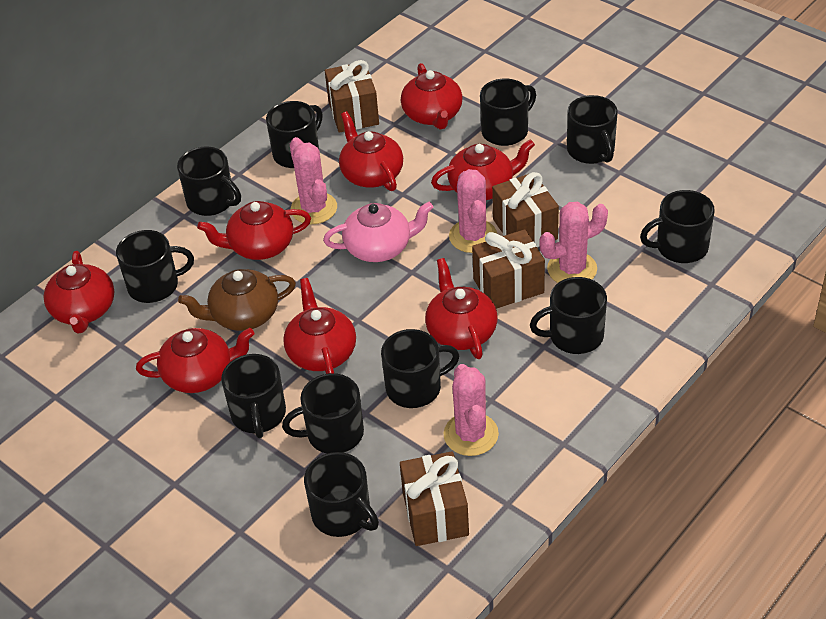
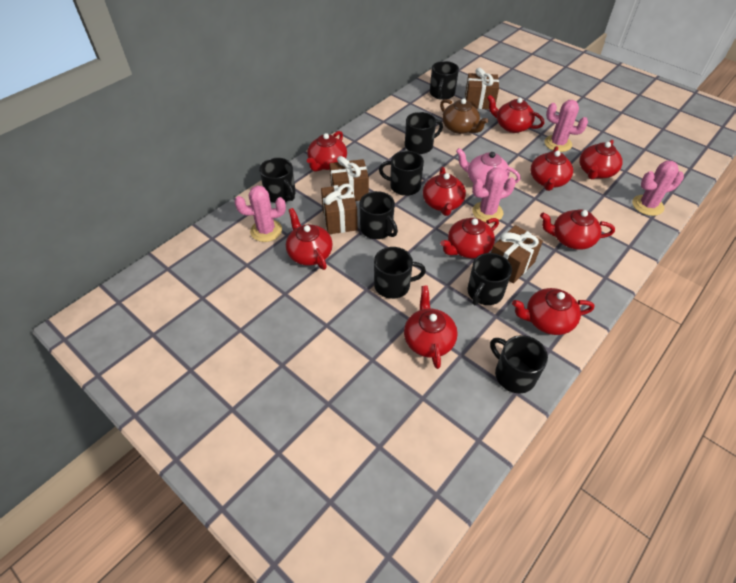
black mug: 11 -> 8
red teapot: 8 -> 10

